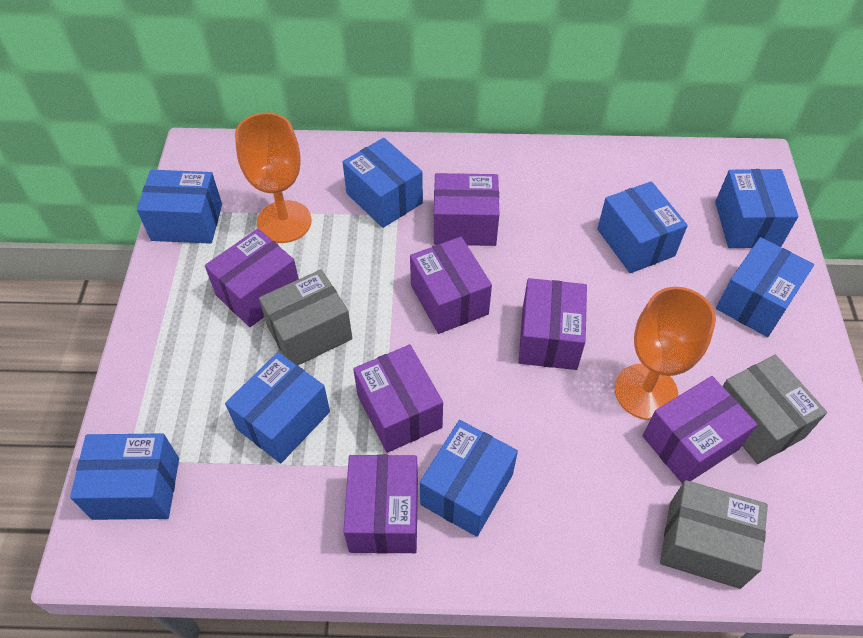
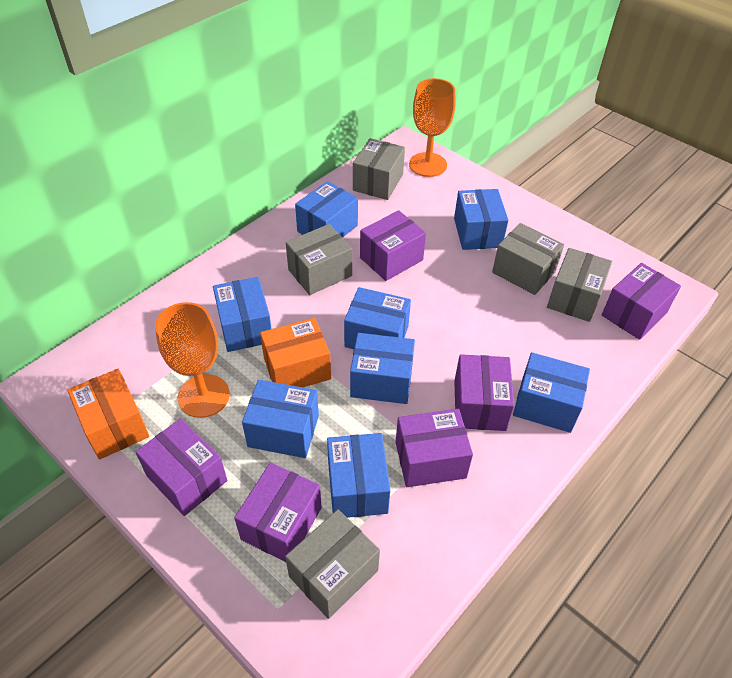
grey box: 3 -> 5
orange box: 0 -> 2
purple box: 7 -> 6

